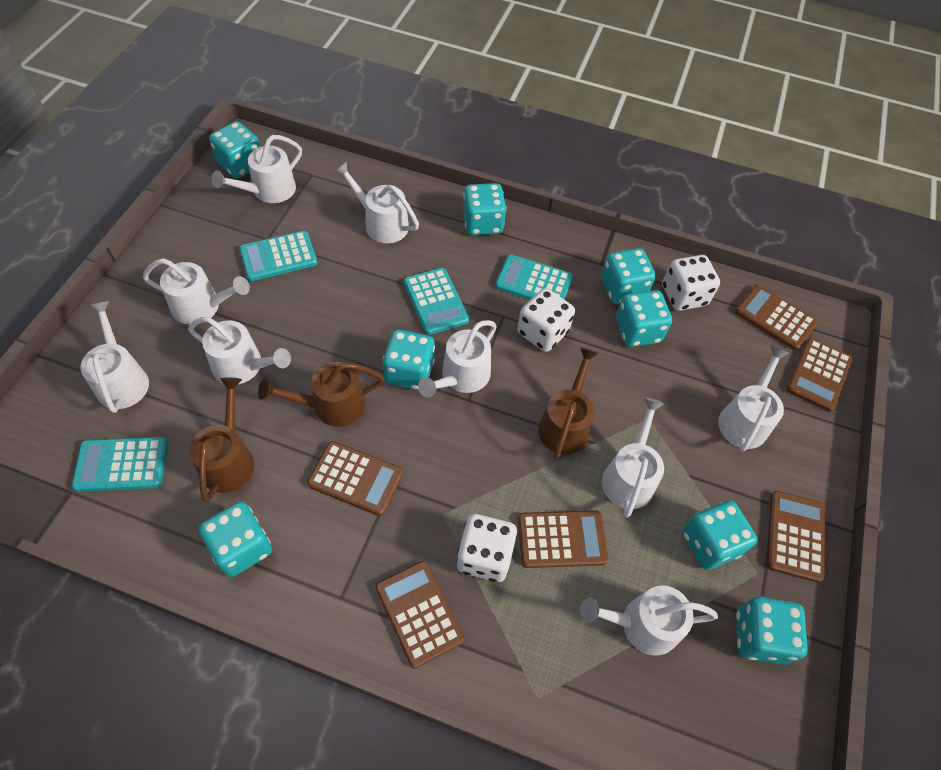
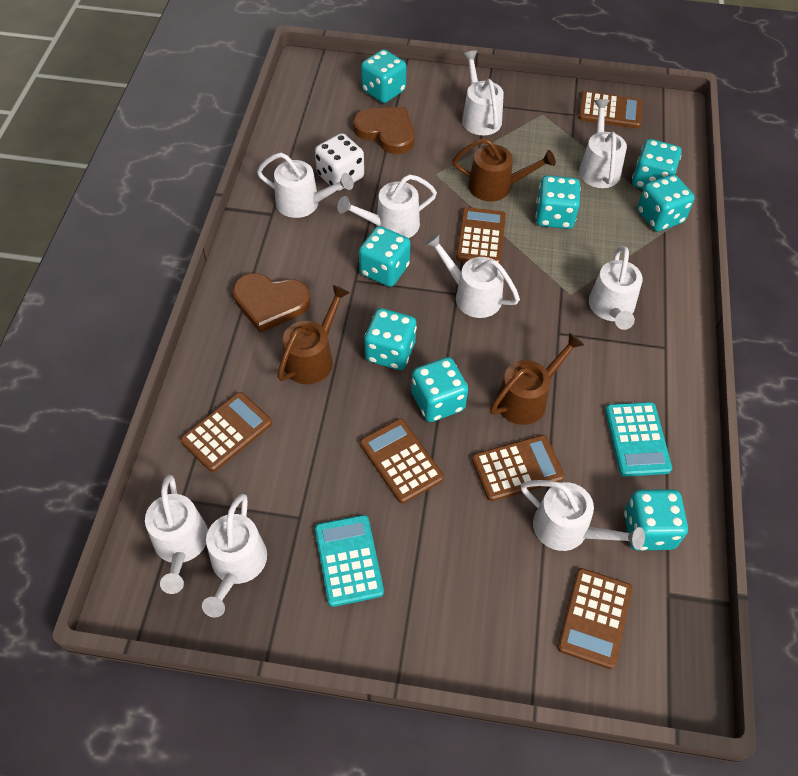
brown heart: 0 -> 2
turquoise calculator: 4 -> 2
white dice: 3 -> 1

